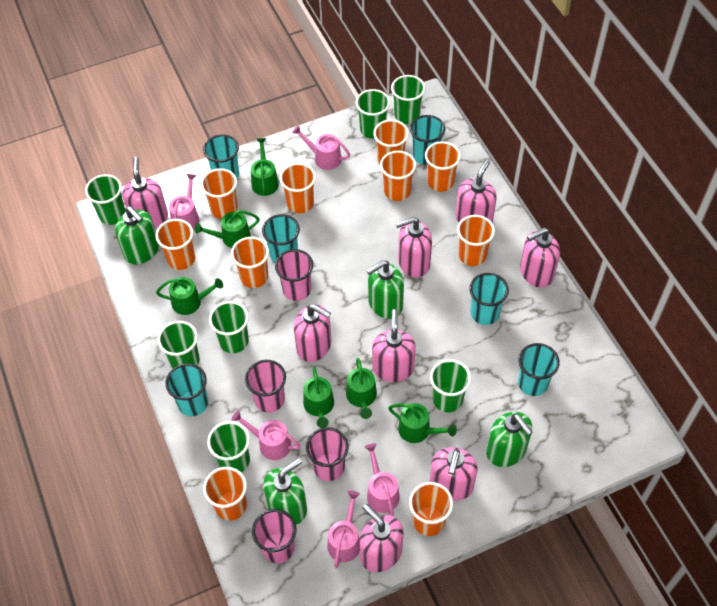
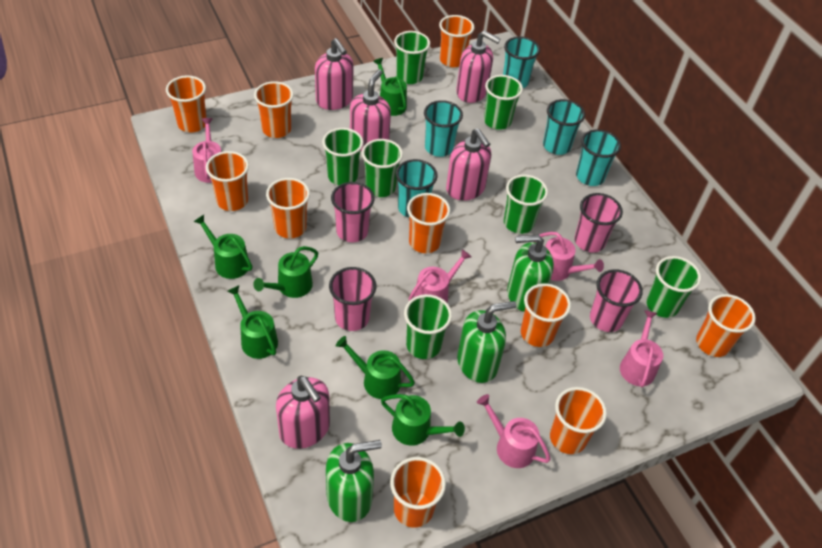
green soap dispenser: 4 -> 3
pink soap dispenser: 8 -> 5
turquoise cup: 6 -> 5

